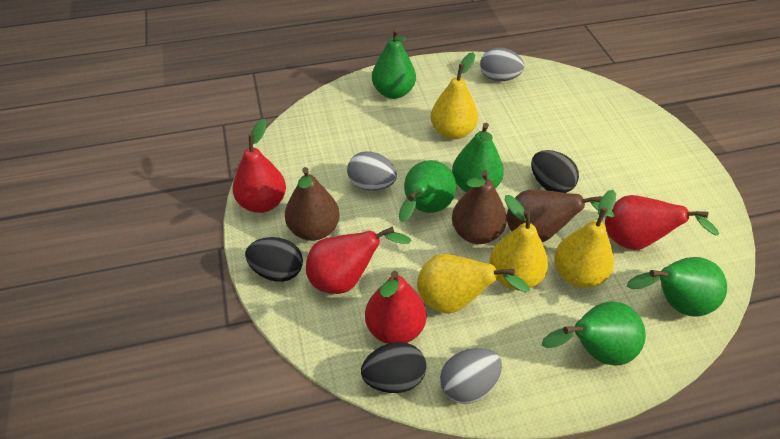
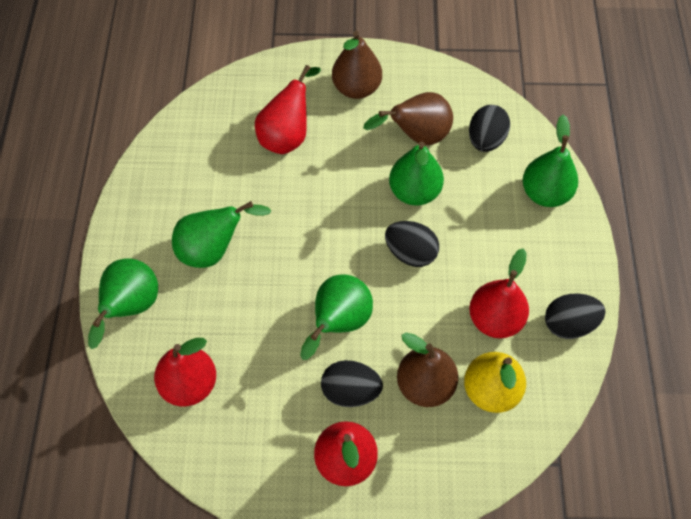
black egg: 3 -> 4
grey egg: 3 -> 0
yellow pear: 4 -> 1

